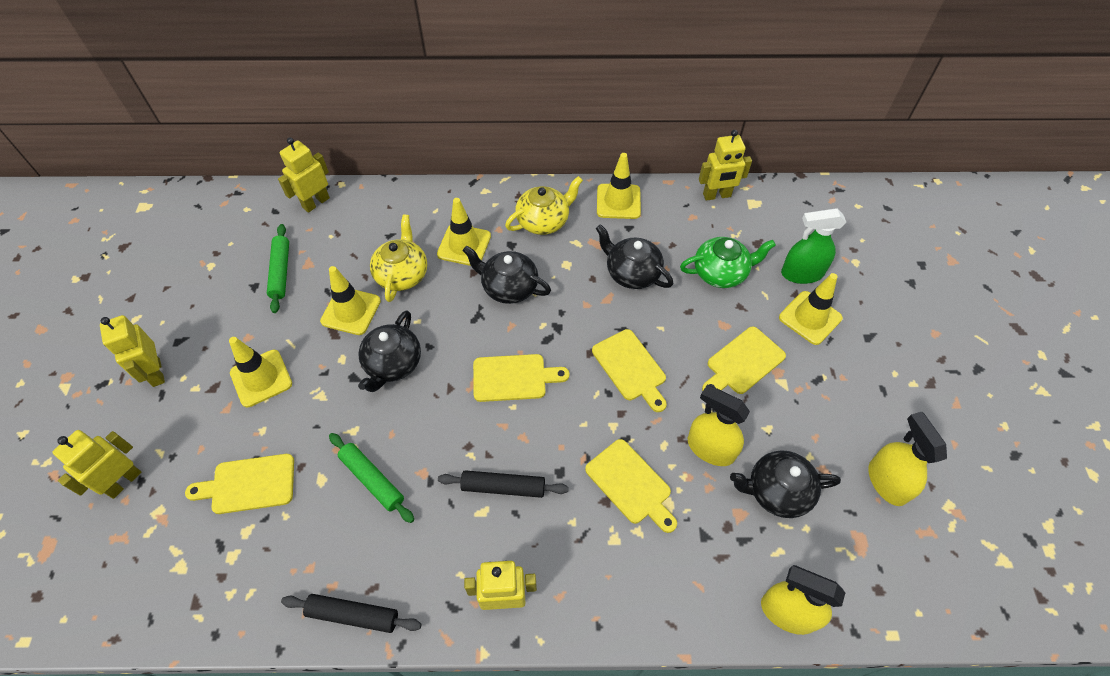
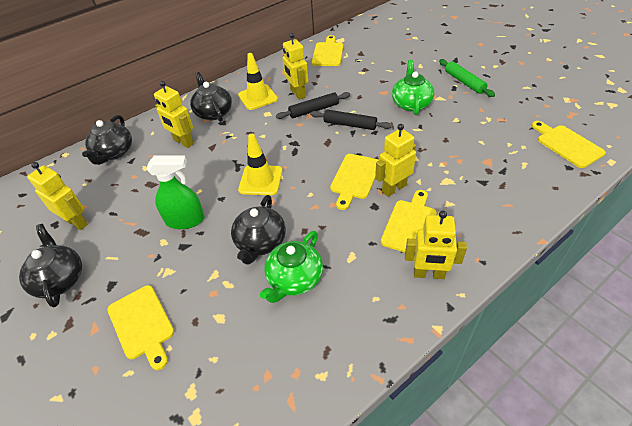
green rolling pin: 2 -> 1
green teapot: 1 -> 2
yellow spray bottle: 3 -> 0
yellow teapot: 2 -> 0
yellow traffic cone: 5 -> 2

